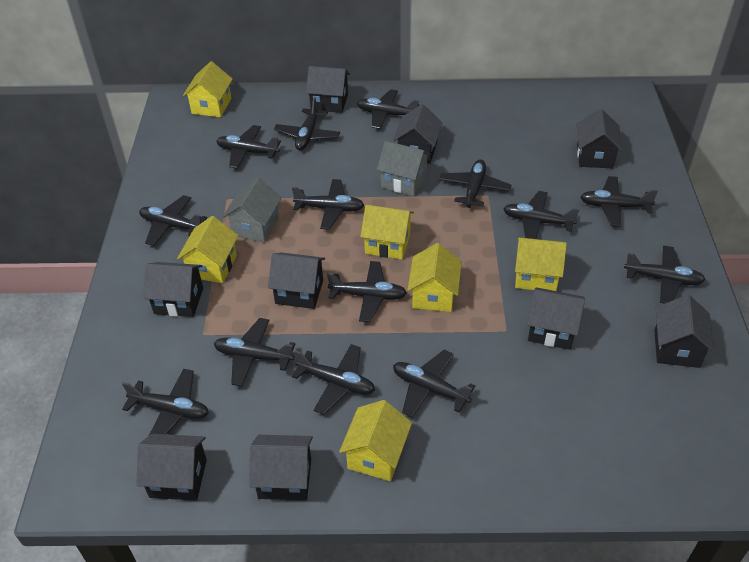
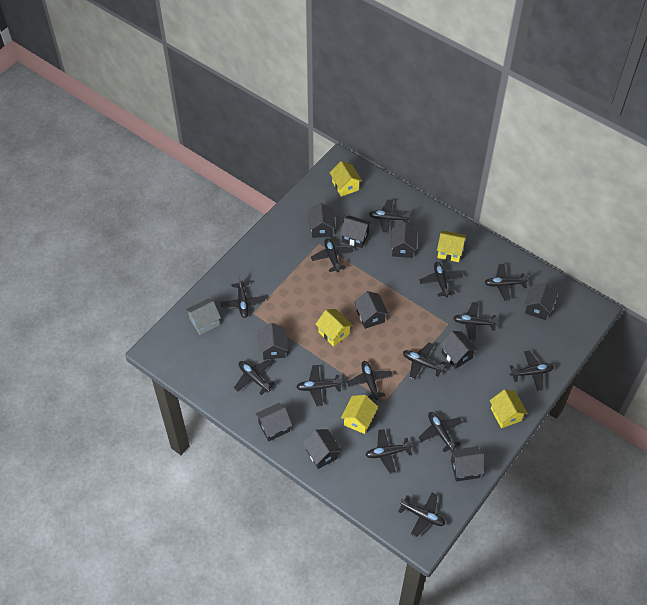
black house: 9 -> 10
grey house: 2 -> 1
yellow house: 6 -> 5

